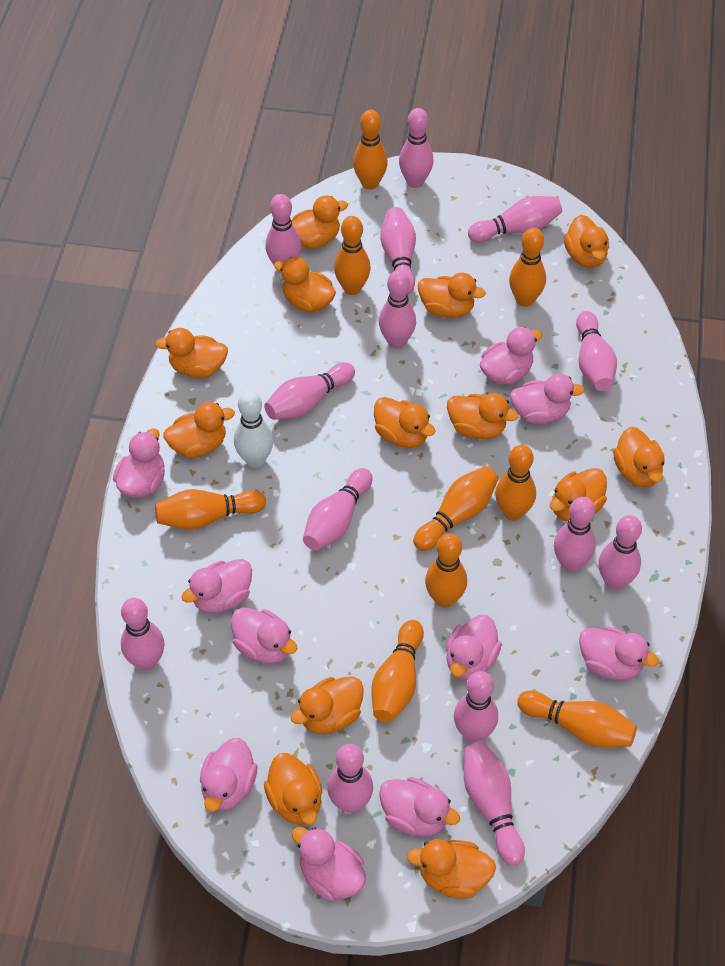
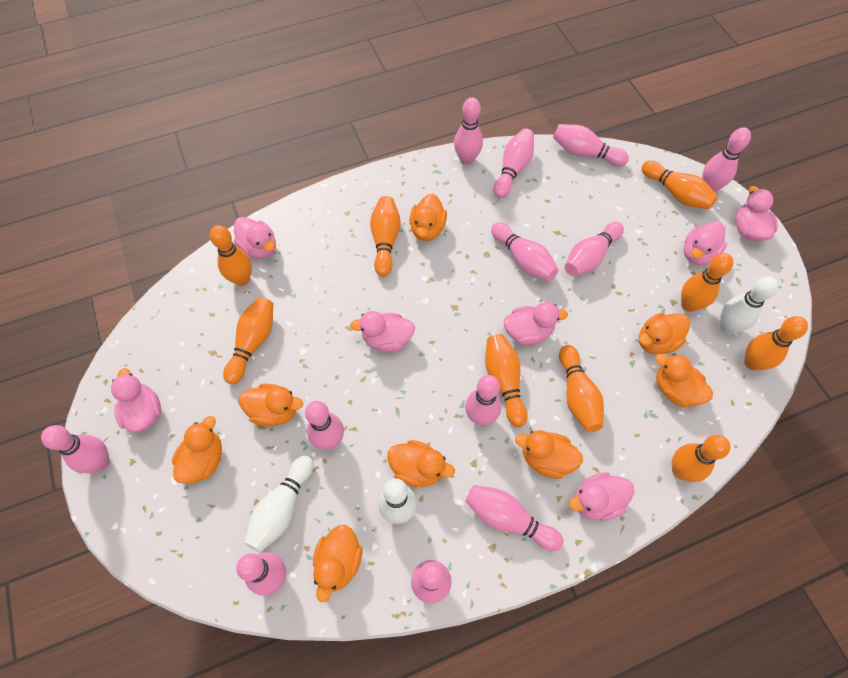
orange duck: 13 -> 8
pink bowling pin: 14 -> 12
pink duck: 10 -> 7
white bowling pin: 1 -> 3

